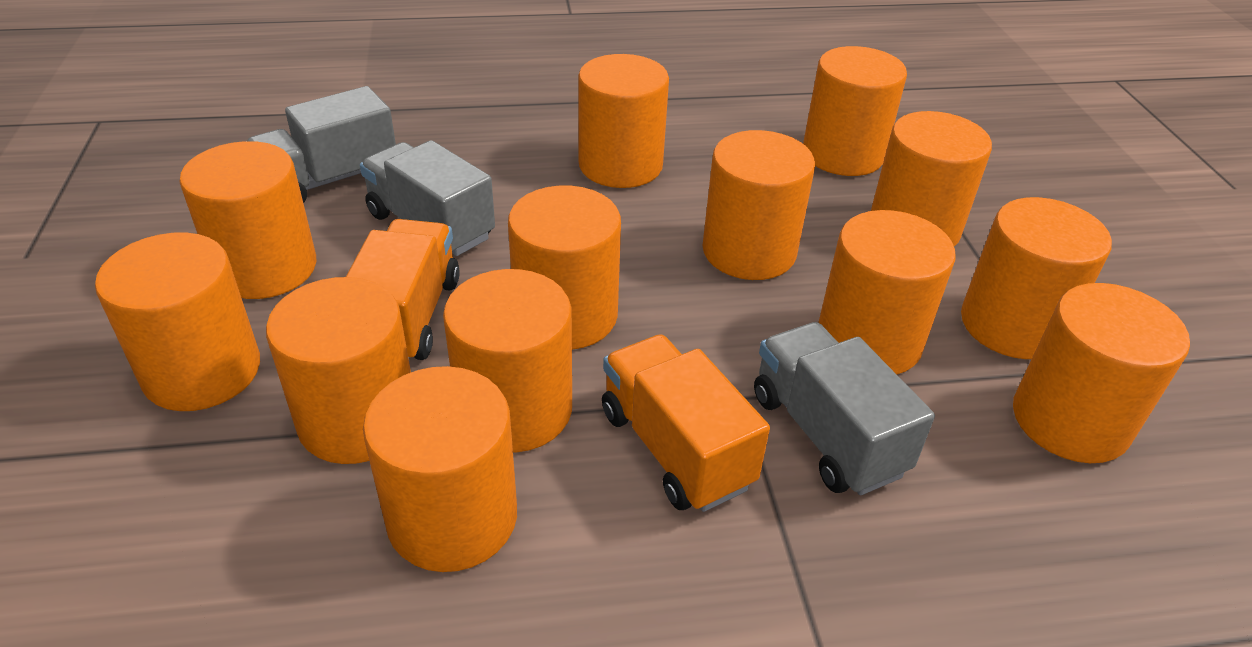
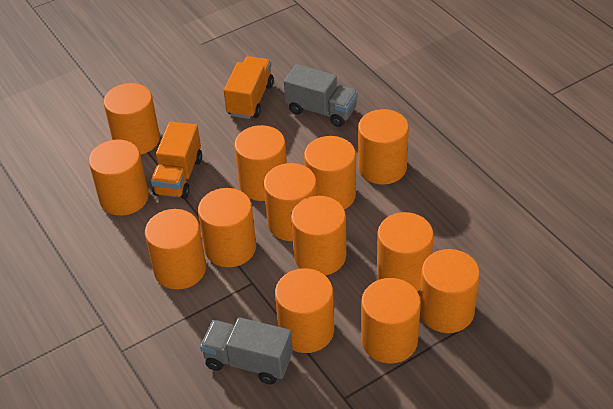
grey truck: 3 -> 2

